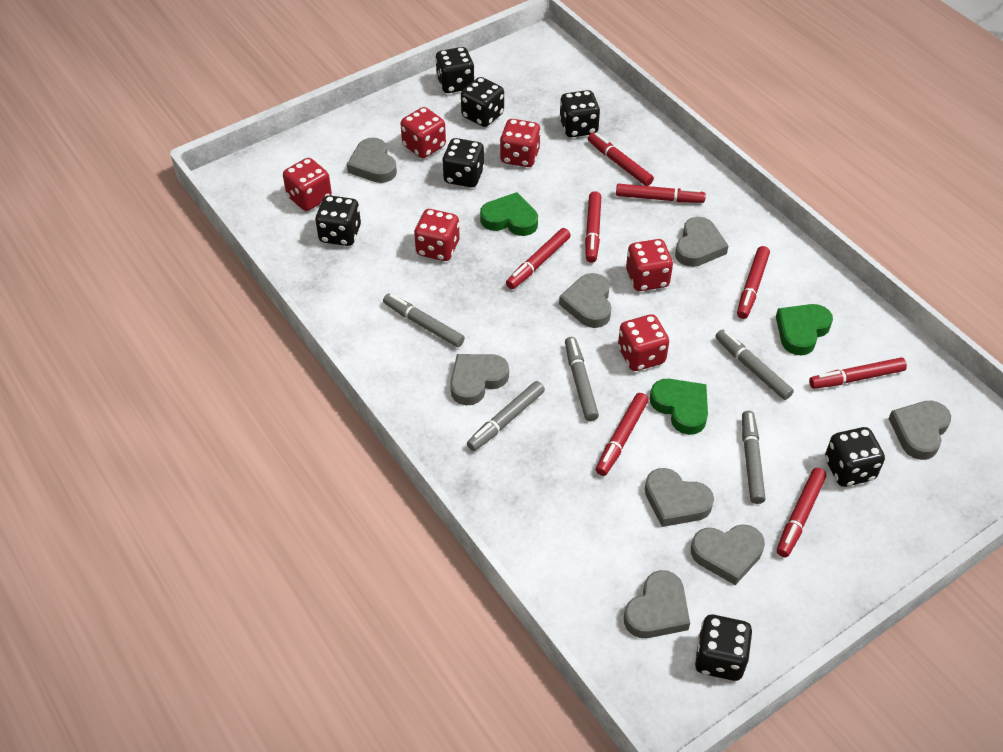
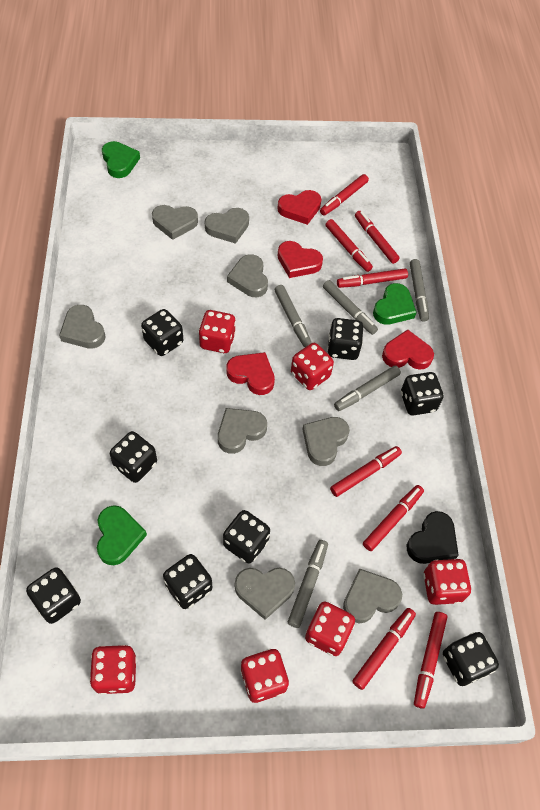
black dice: 7 -> 8
black heart: 0 -> 1
red heart: 0 -> 4

